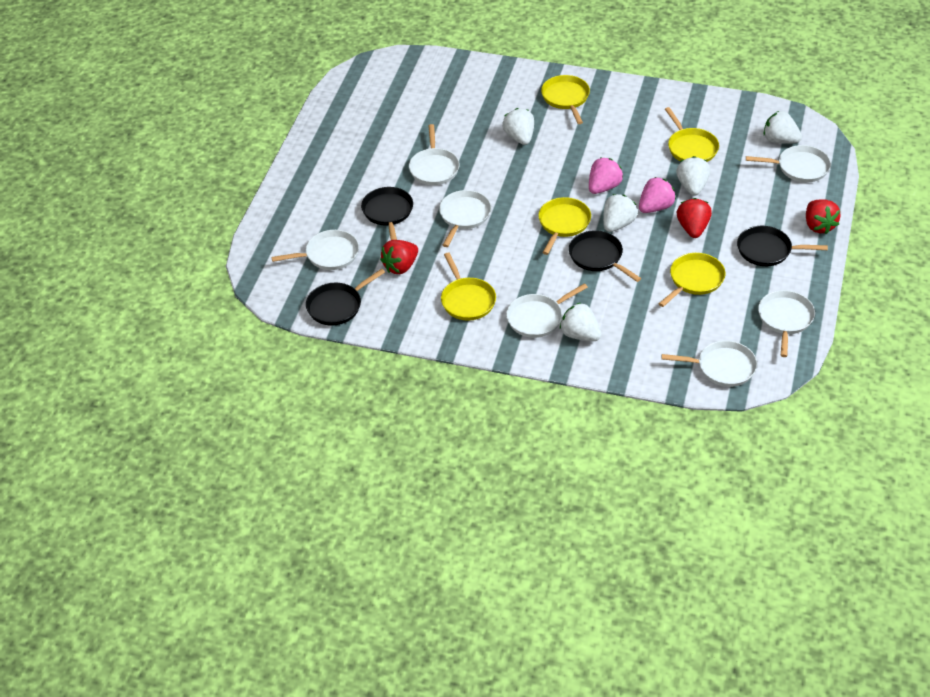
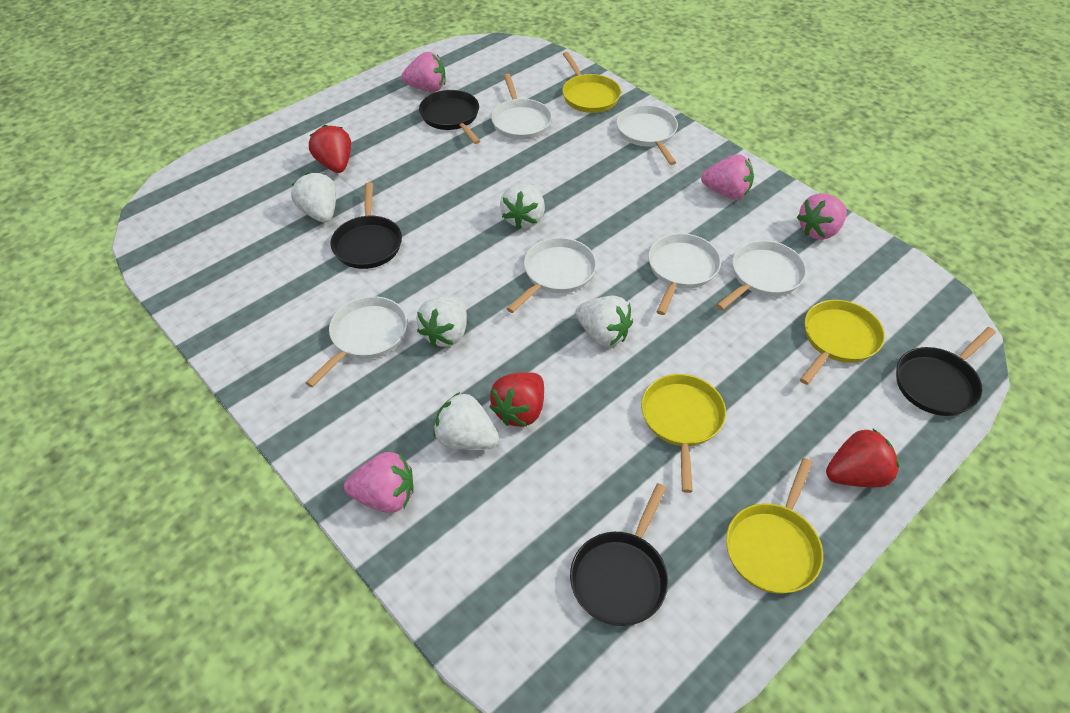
pink strawberry: 2 -> 4
white pan: 7 -> 6
yellow pan: 5 -> 4

